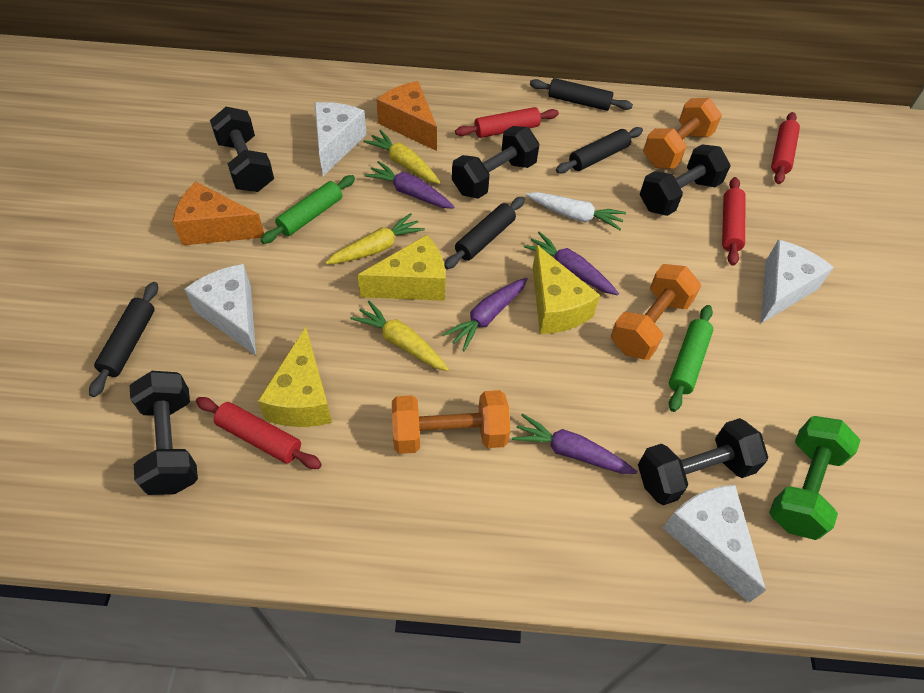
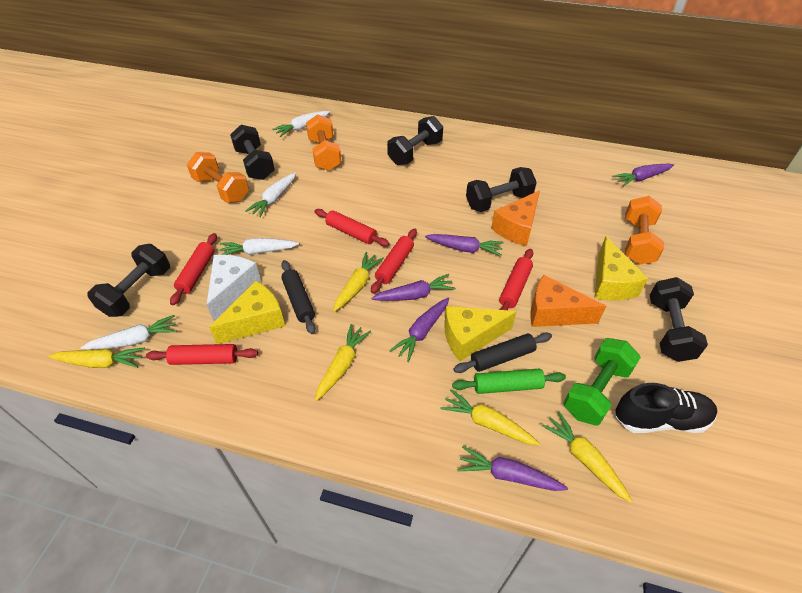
black rolling pin: 4 -> 2
black shoe: 0 -> 1
green rolling pin: 2 -> 1
purple carrot: 4 -> 5
red rolling pin: 4 -> 5
white carrot: 1 -> 4
white cheese: 4 -> 1
yellow carrot: 3 -> 5

